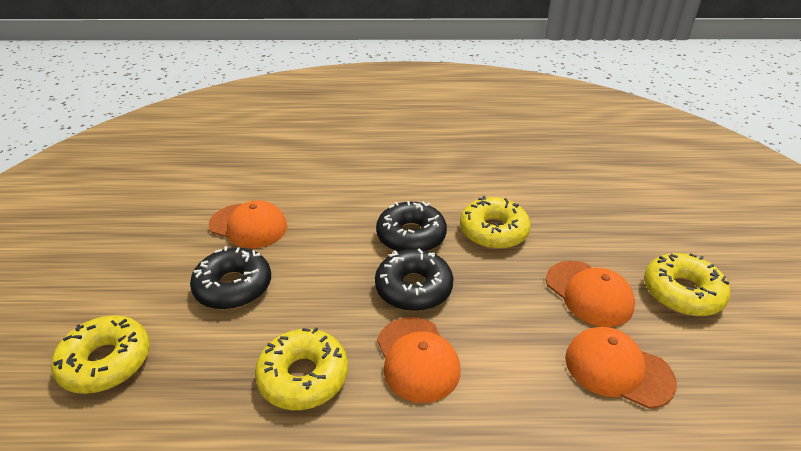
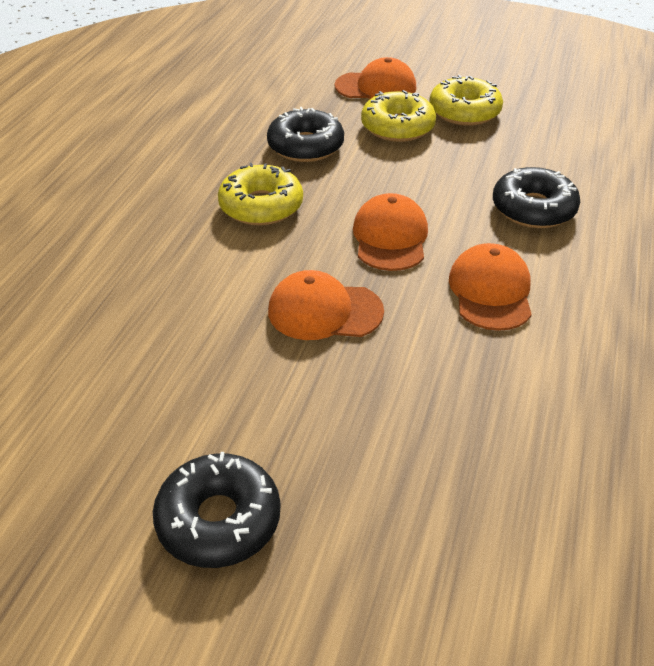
yellow donut: 4 -> 3

